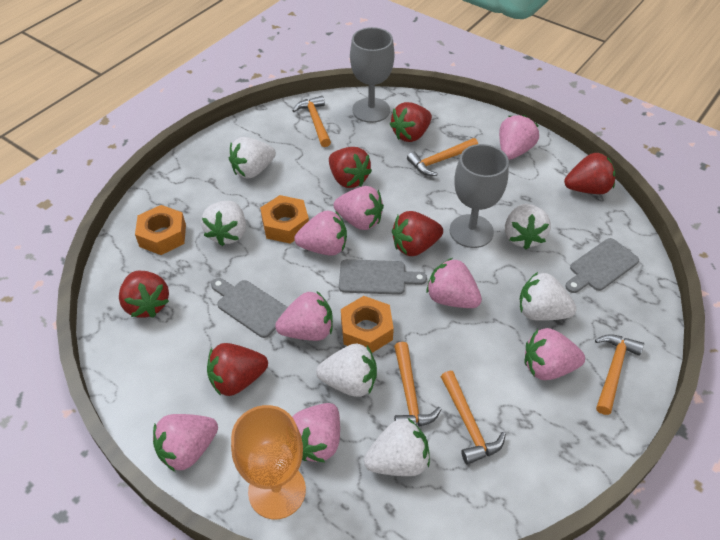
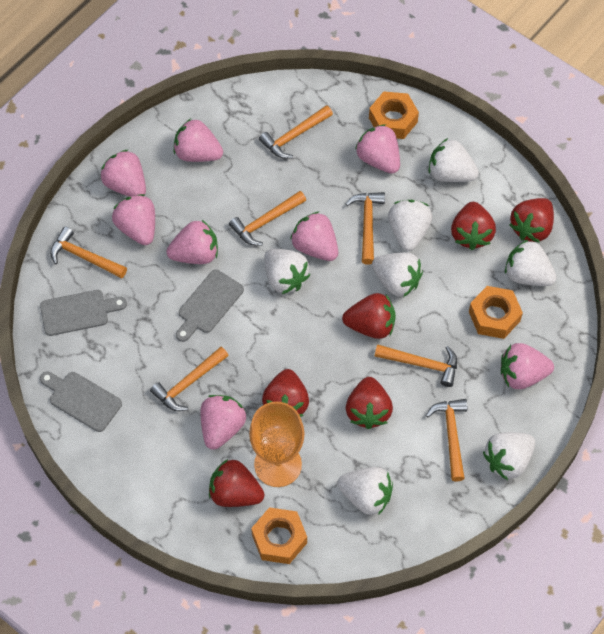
grey goblet: 2 -> 0
orange hammer: 5 -> 7
white strawberry: 6 -> 7

